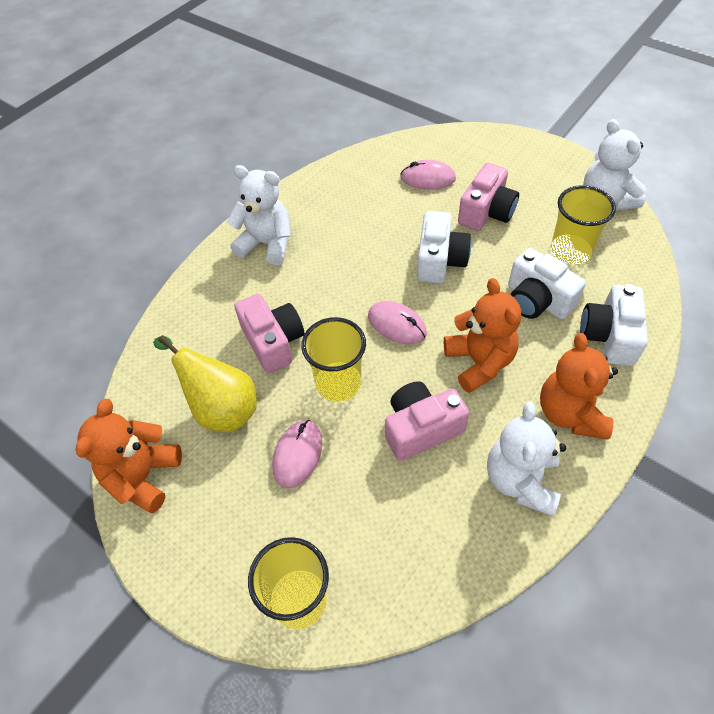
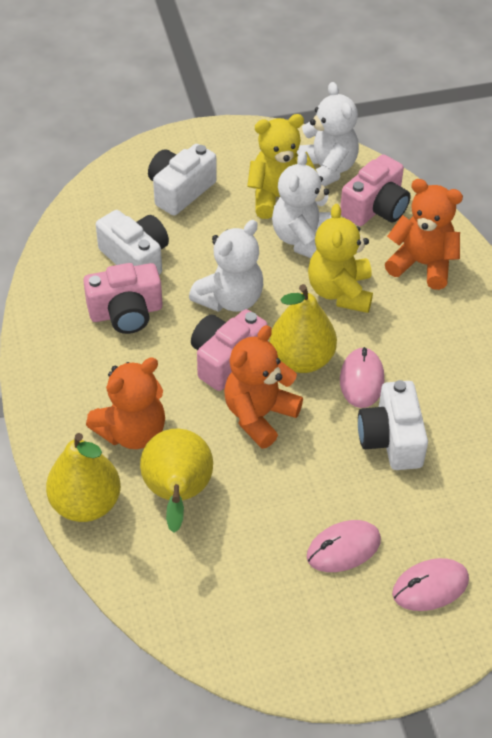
yellow cup: 3 -> 0
yellow pear: 1 -> 3
yellow teddy bear: 0 -> 2

